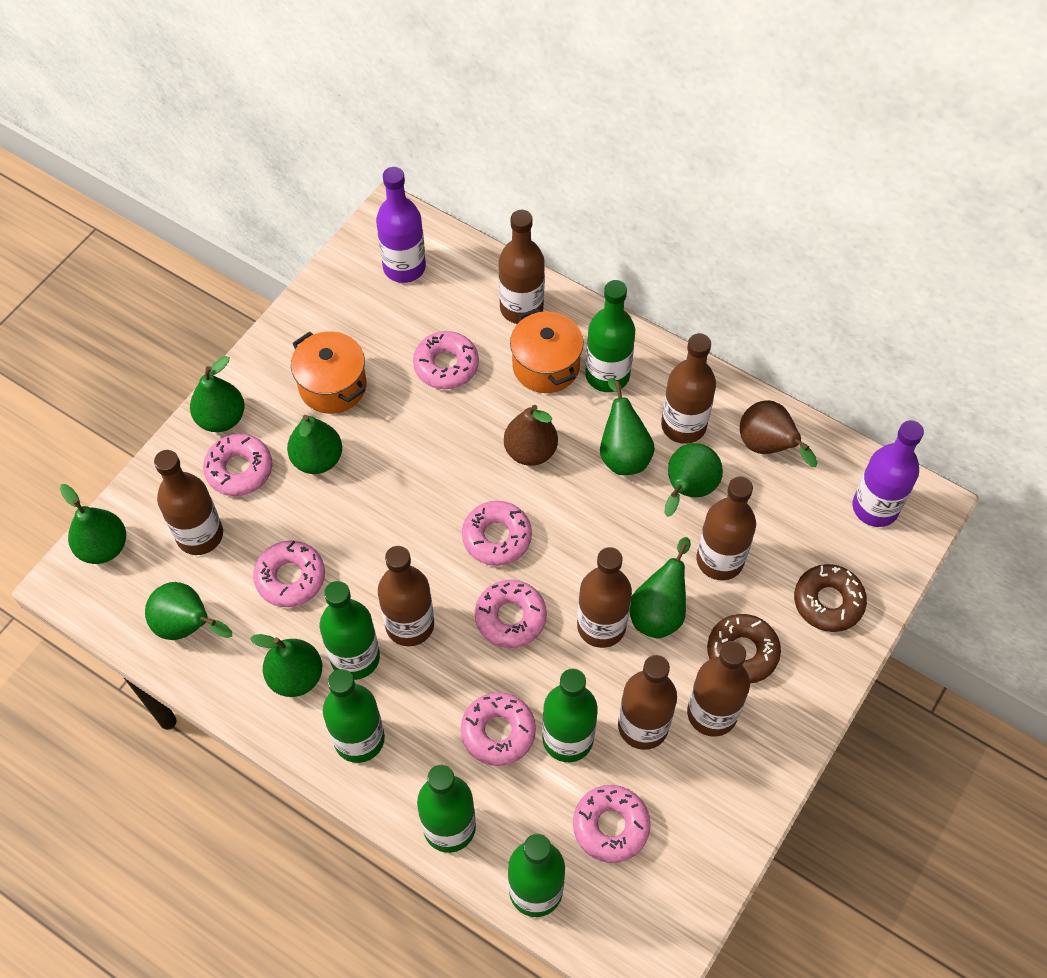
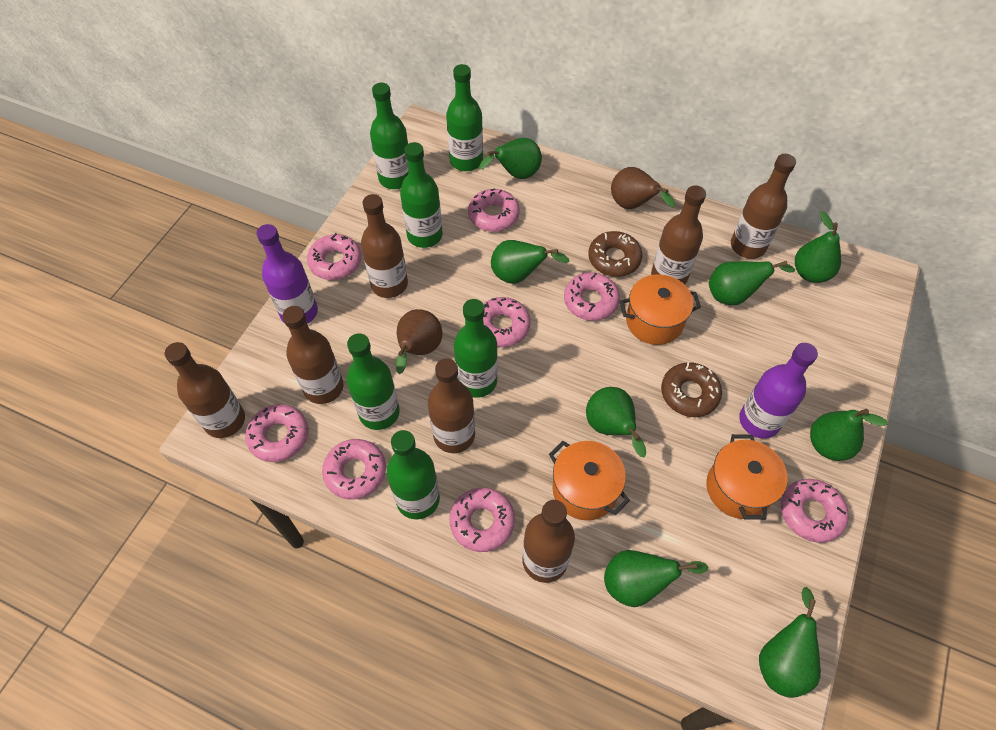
brown bottle: 8 -> 7
orange pot: 2 -> 3
pink donut: 7 -> 8

